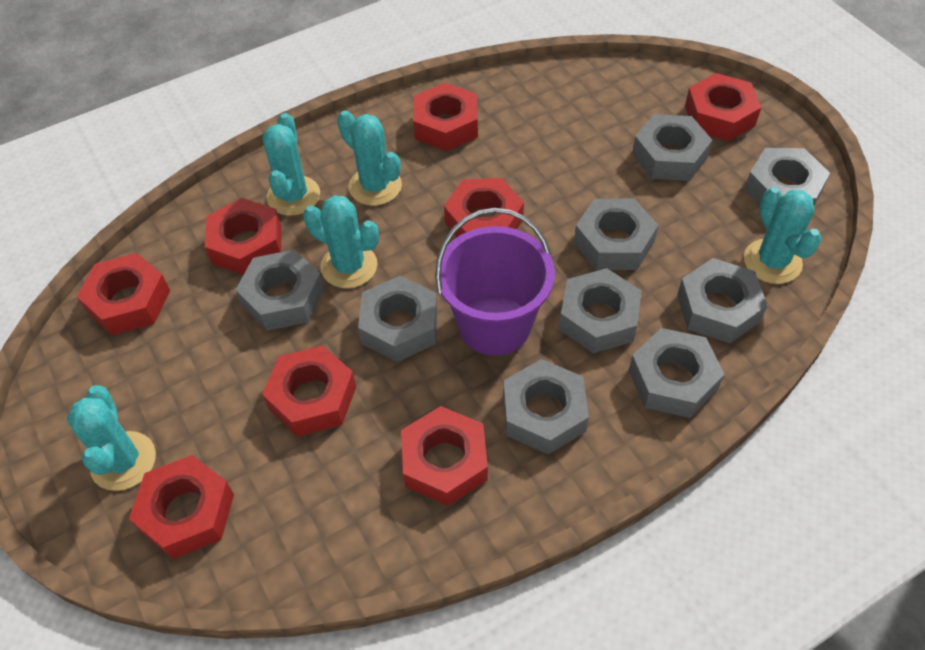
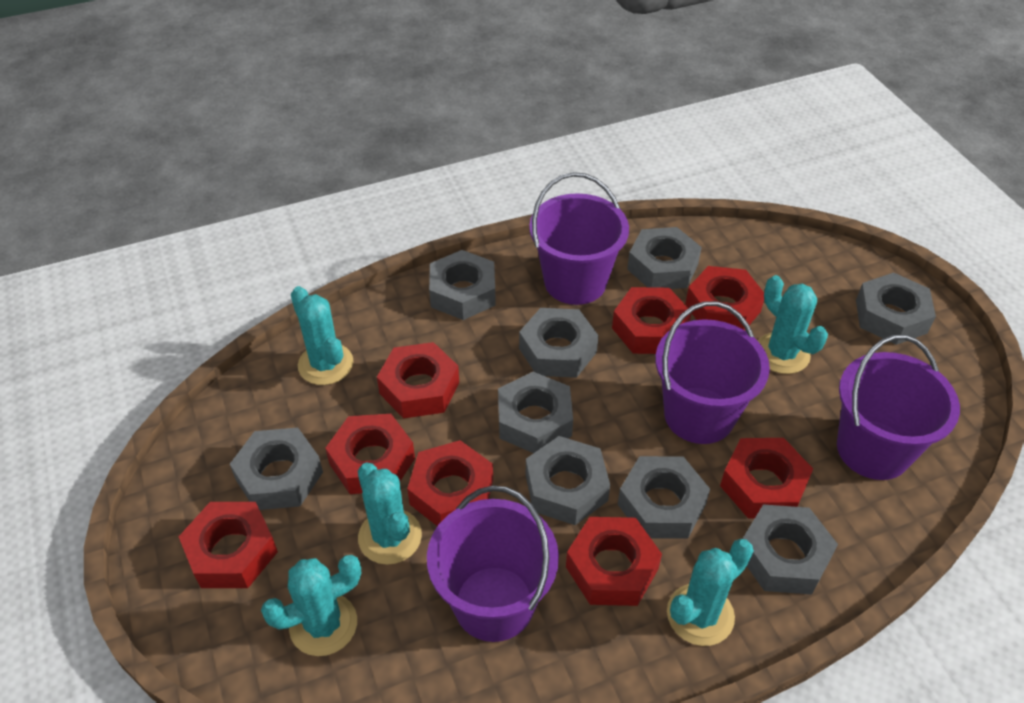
purple bucket: 1 -> 4

